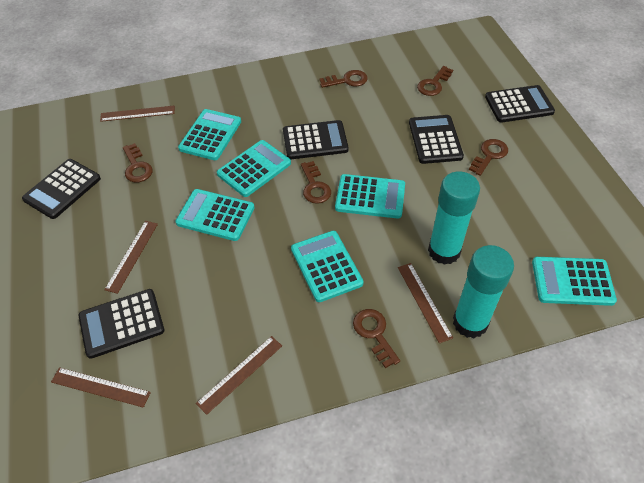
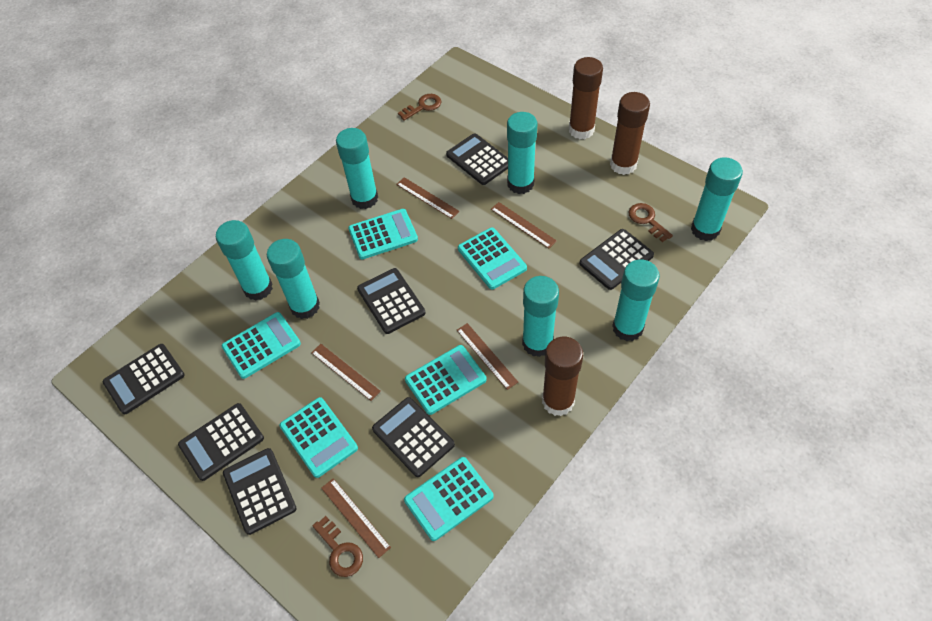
black calculator: 5 -> 7
brown glue stick: 0 -> 3
brown key: 6 -> 3
turquoise glue stick: 2 -> 7

